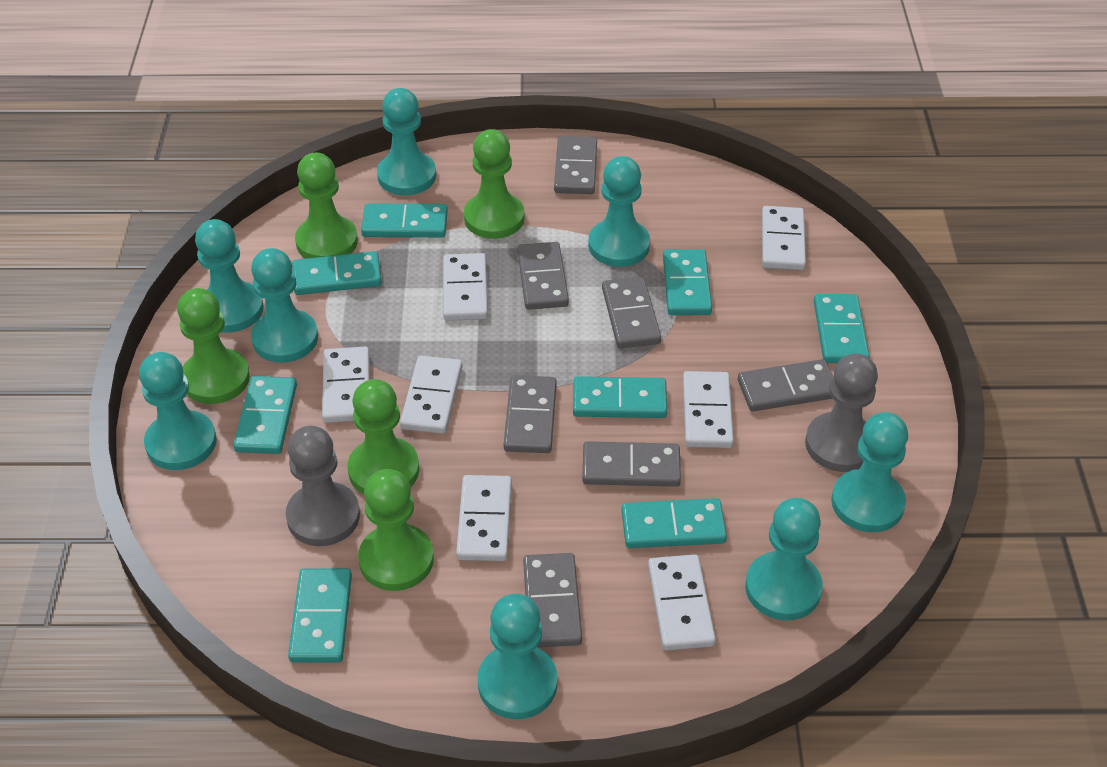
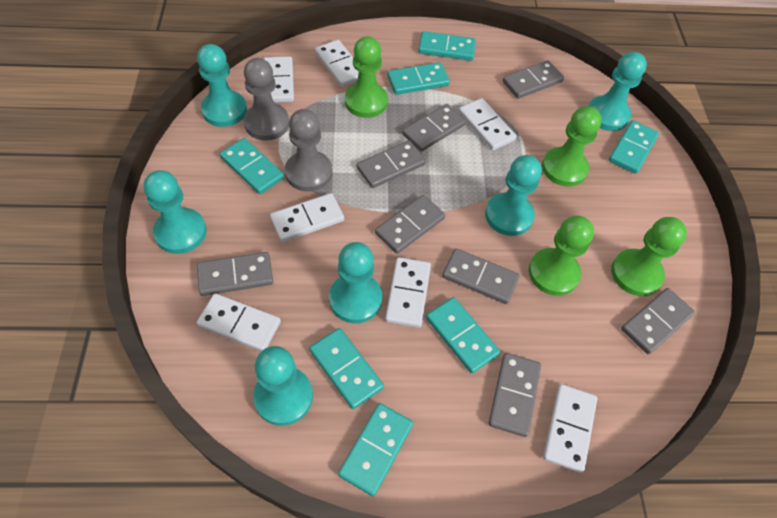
green pawn: 5 -> 4
grey domino: 7 -> 8
turquoise domino: 8 -> 7
turquoise pawn: 8 -> 6

